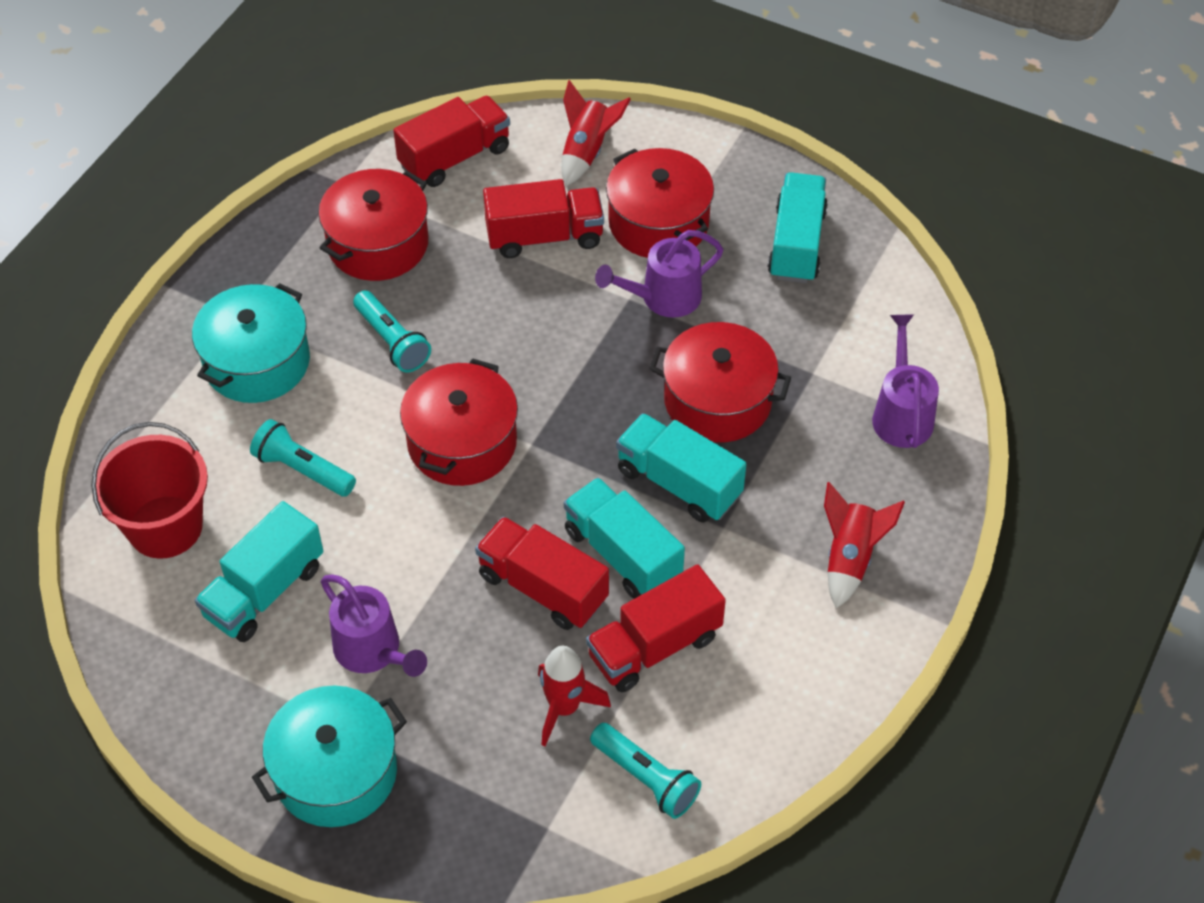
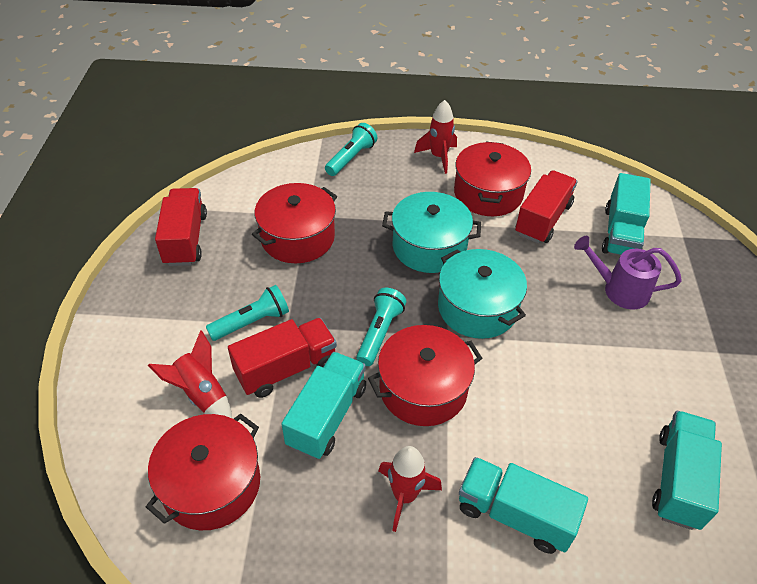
purple watering can: 3 -> 1
red bucket: 1 -> 0
red truck: 4 -> 3

